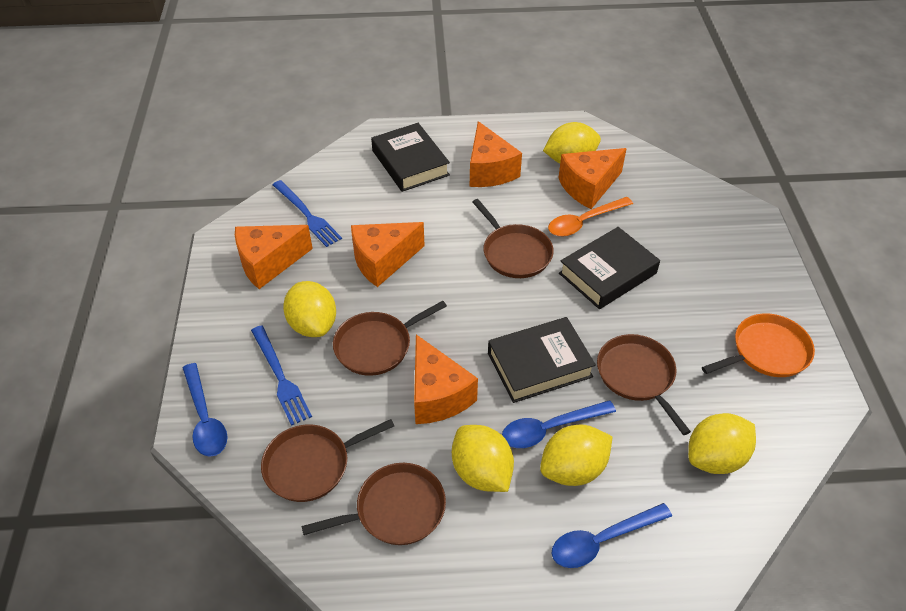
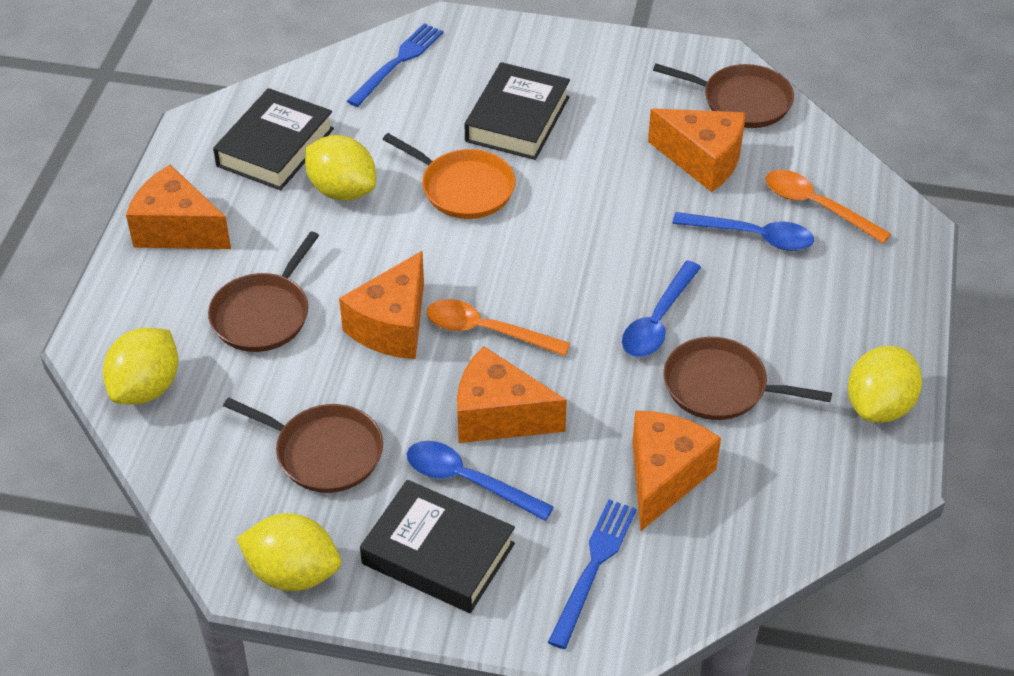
brown pan: 5 -> 4
orange spoon: 1 -> 2
yellow lemon: 5 -> 4

